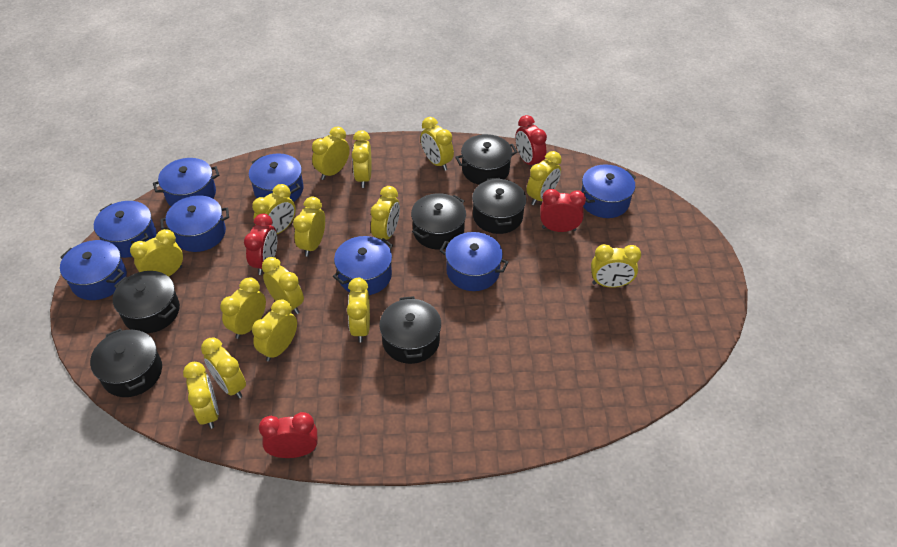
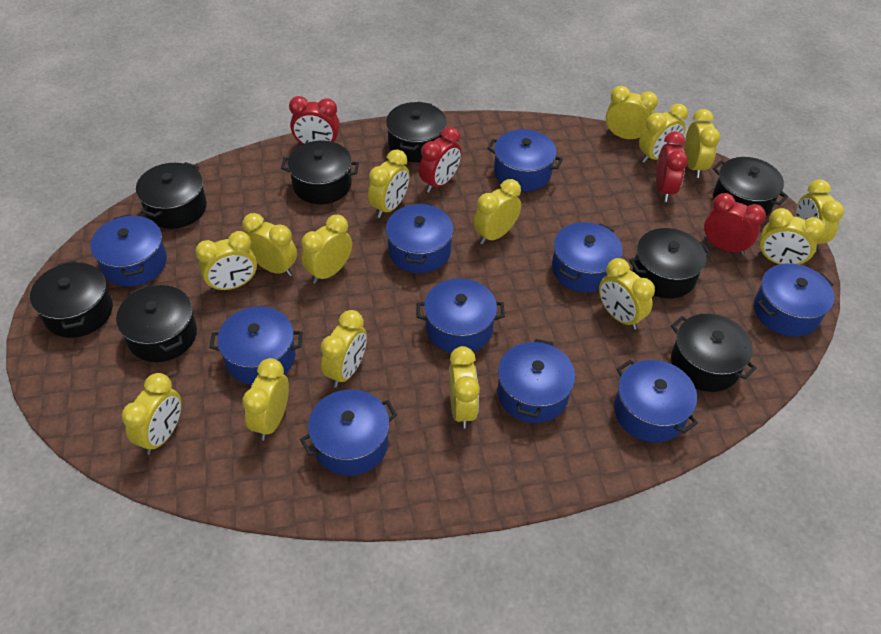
black pot: 6 -> 8
blue pot: 8 -> 10

